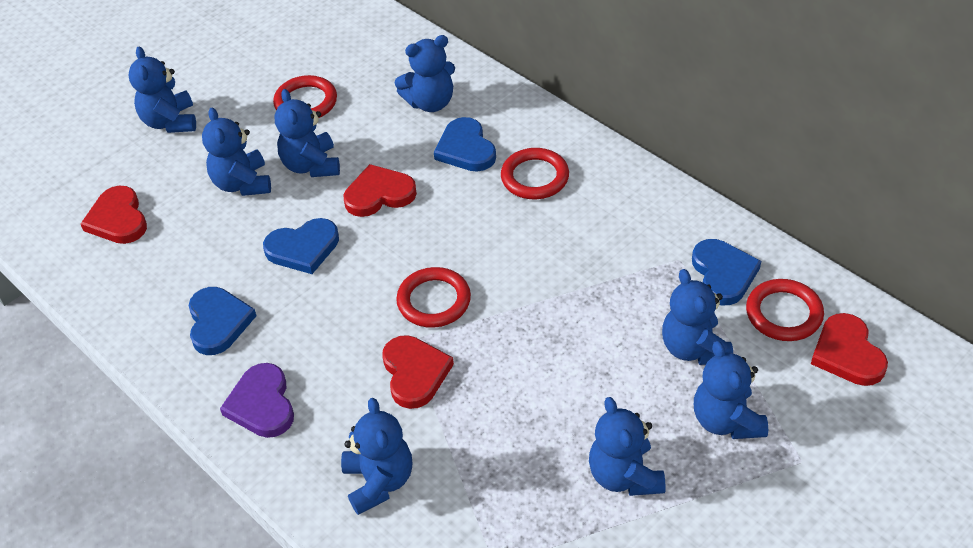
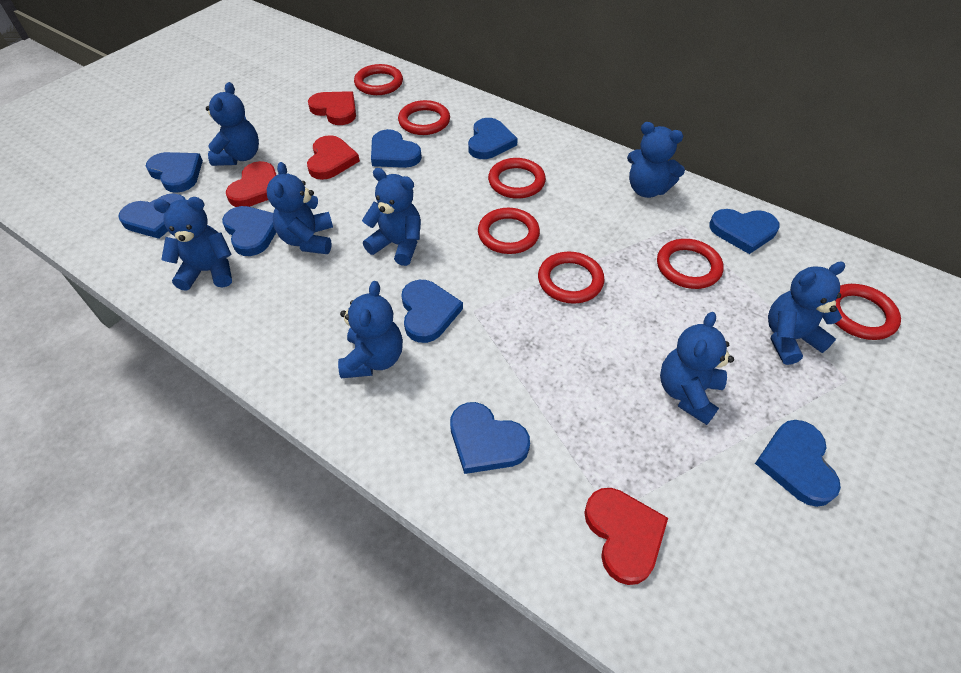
blue heart: 4 -> 9
purple heart: 1 -> 0
red ring: 4 -> 7

